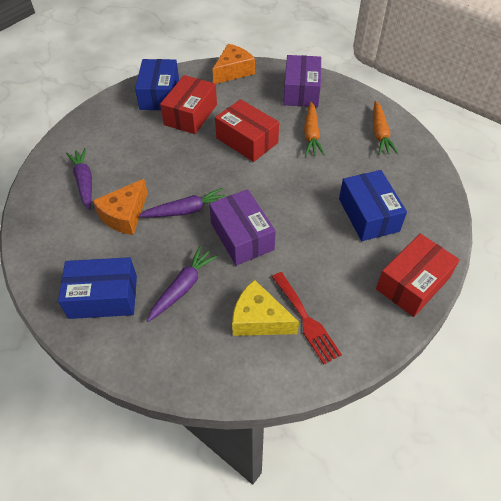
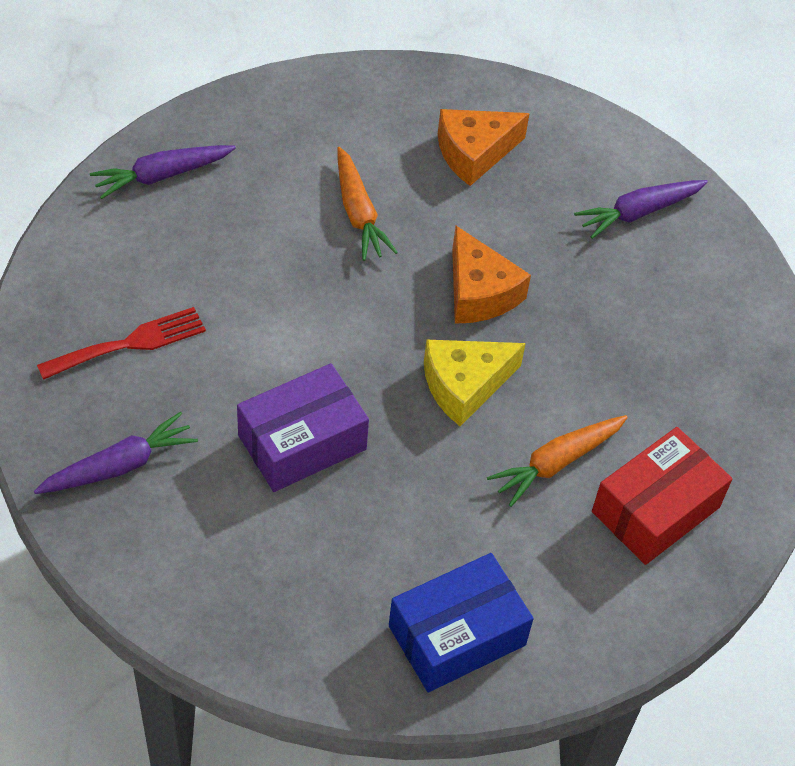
blue box: 3 -> 1
purple box: 2 -> 1
red box: 3 -> 1

